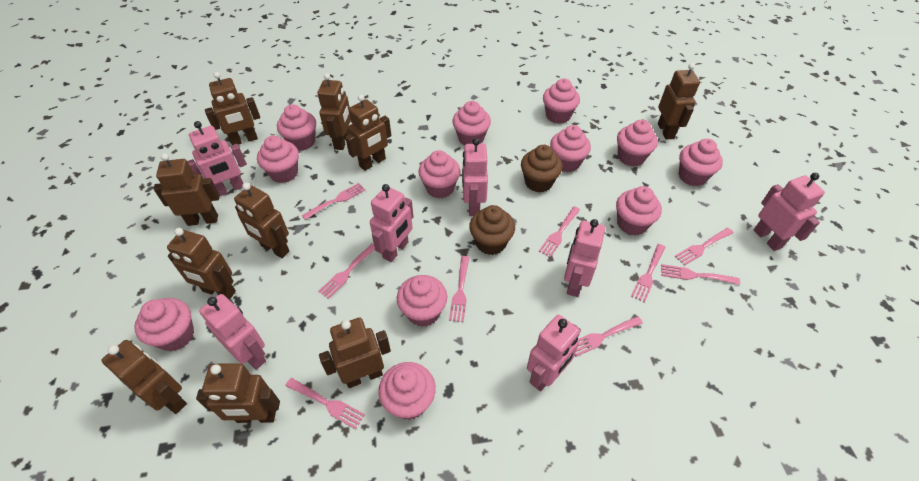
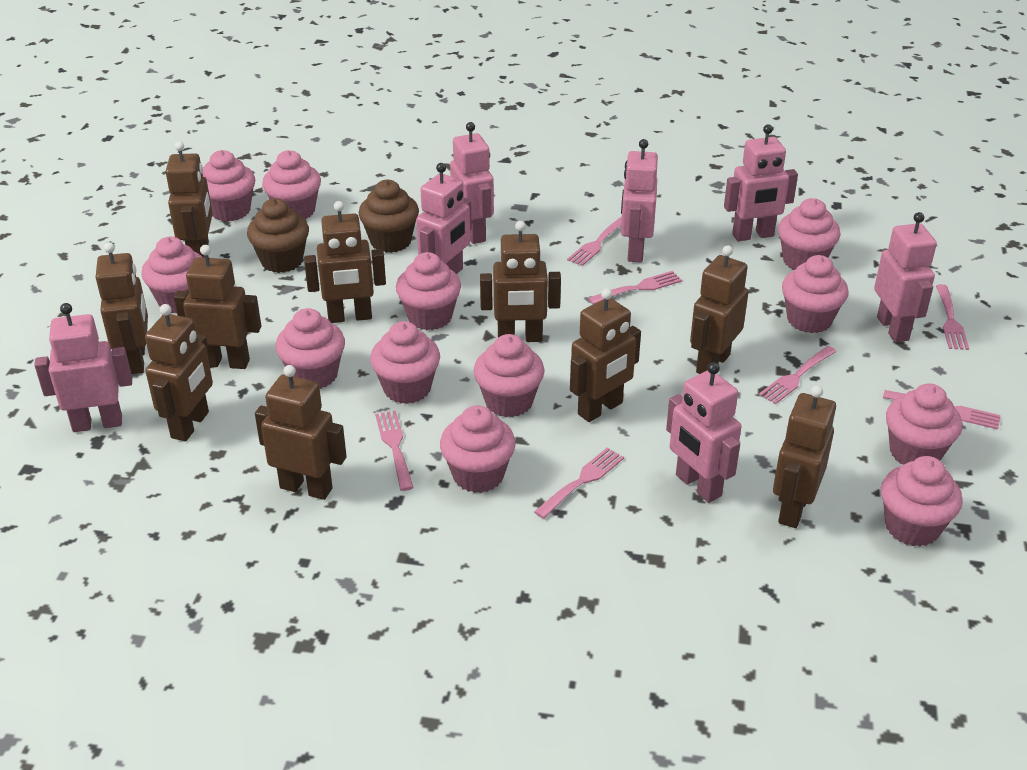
pink fork: 9 -> 7

